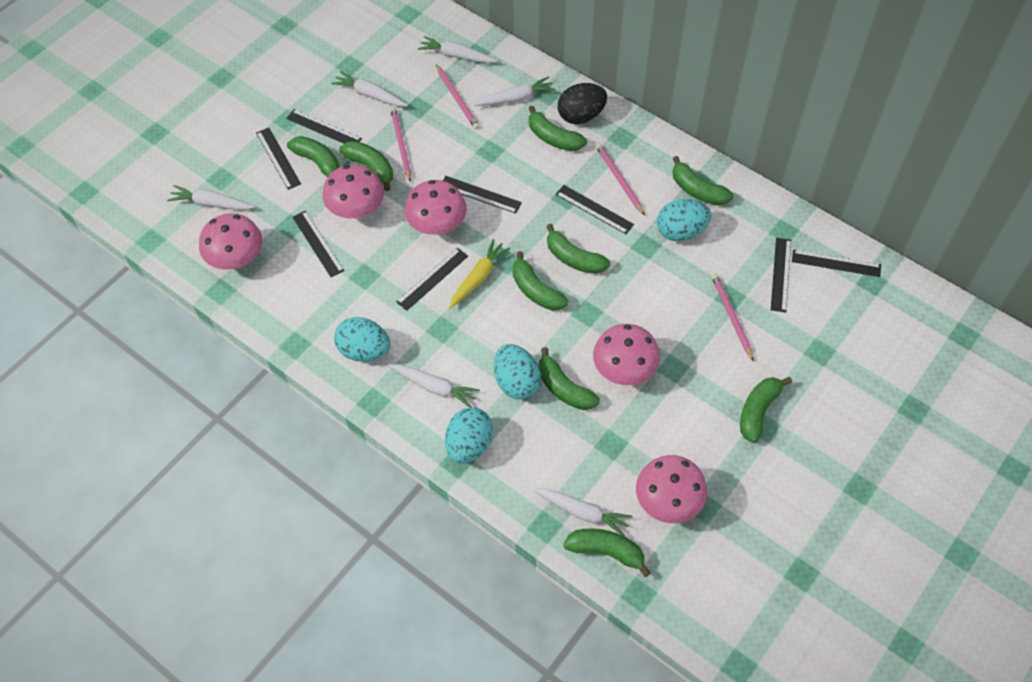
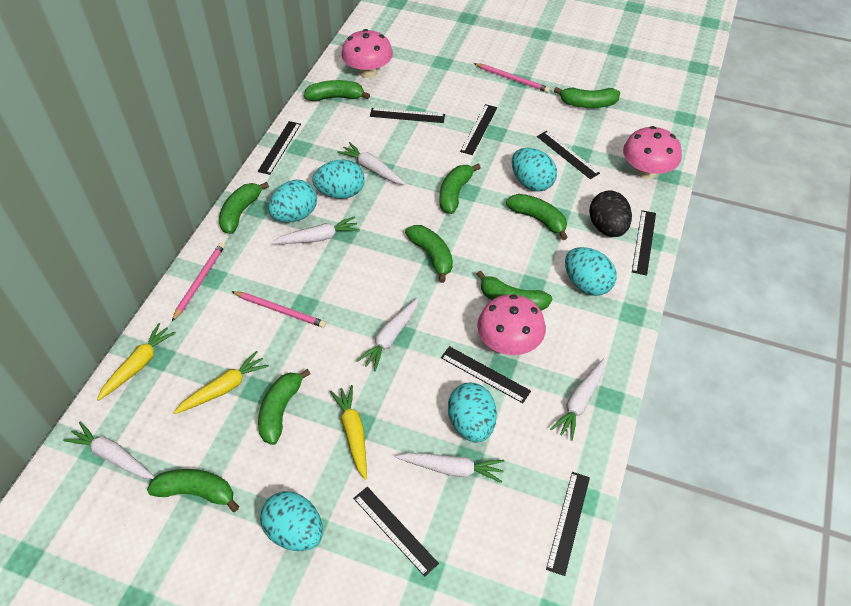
pink mushroom: 5 -> 3
pink pencil: 4 -> 3
turquoise egg: 4 -> 6
yellow carrot: 1 -> 3

